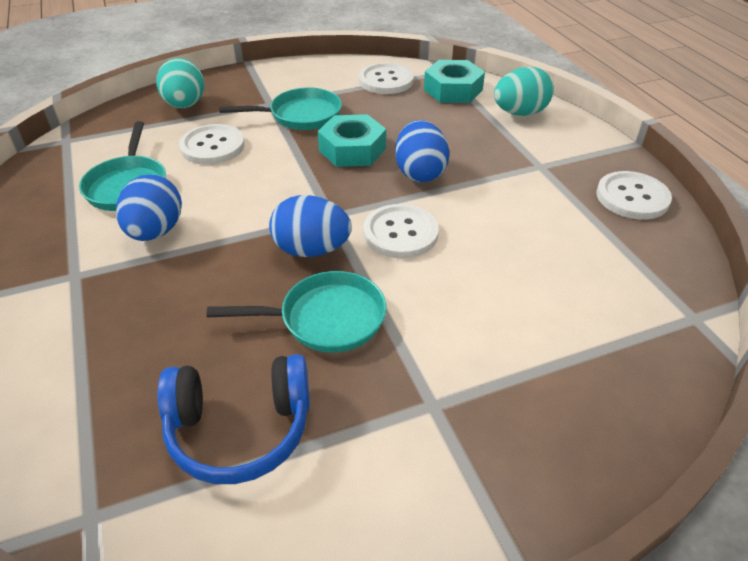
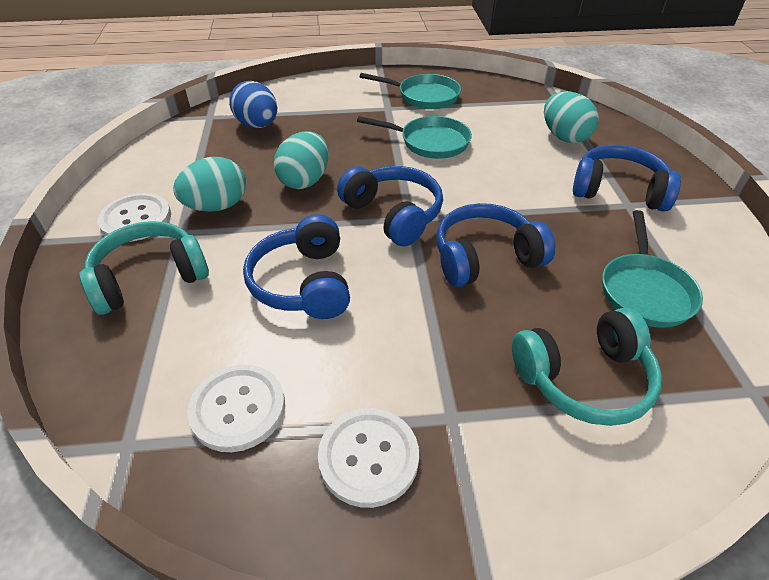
blue egg: 3 -> 1
blue headphones: 1 -> 4
turquoise egg: 2 -> 3
turquoise headphones: 0 -> 2
turquoise nut: 2 -> 0
white button: 4 -> 3

